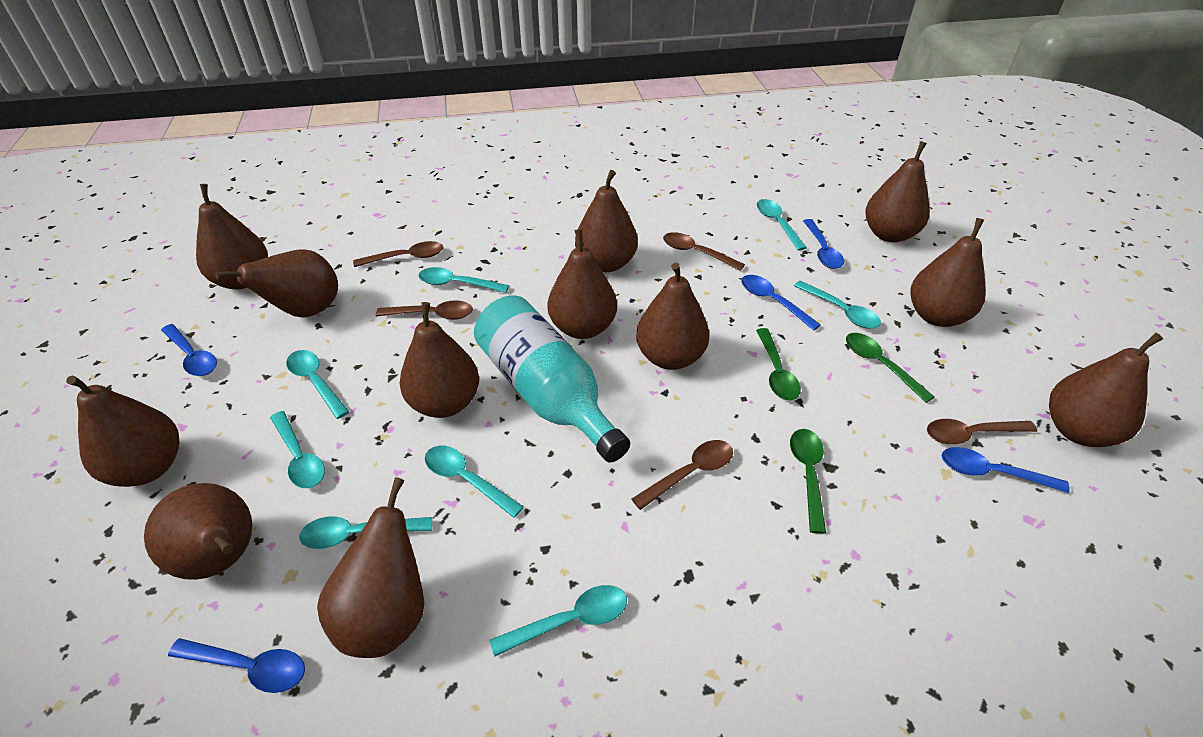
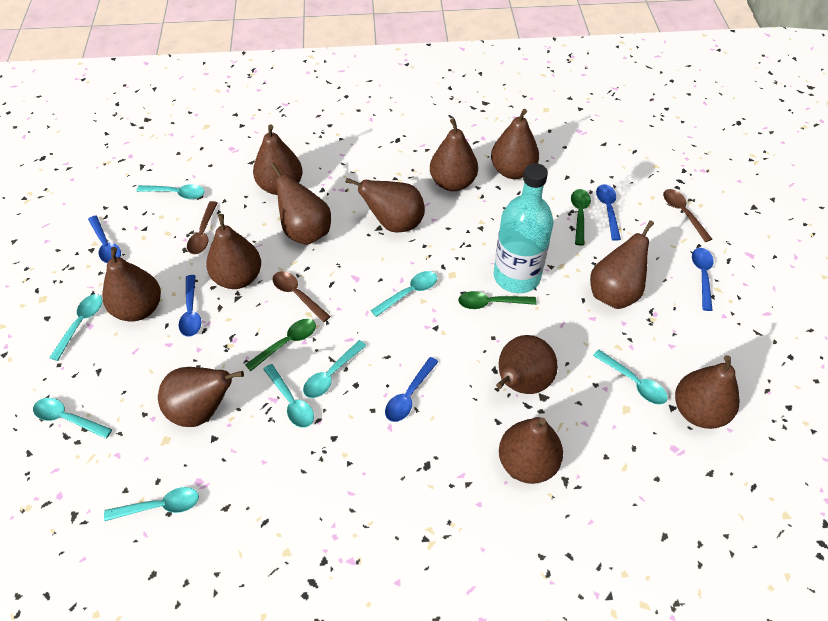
brown spoon: 5 -> 3

